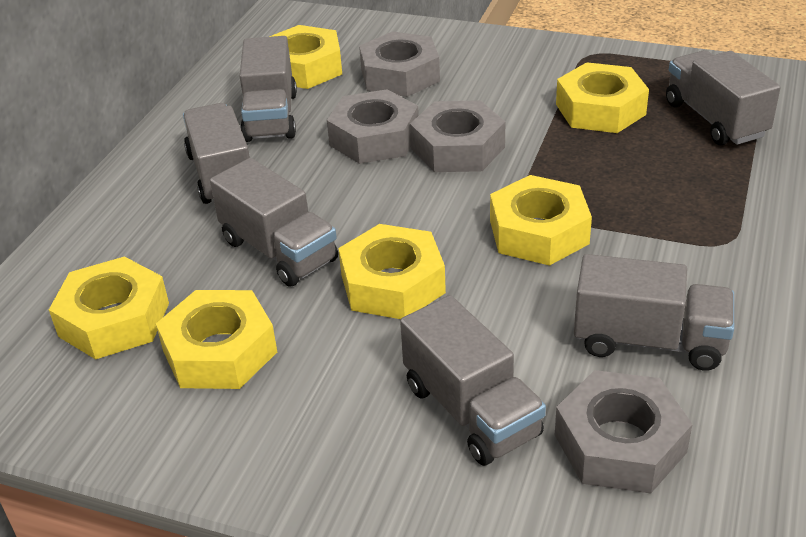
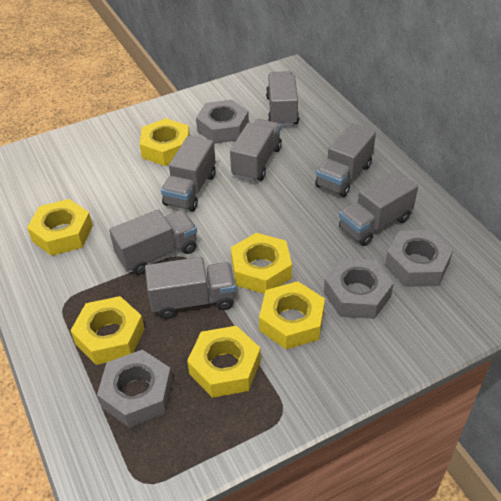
grey truck: 6 -> 7

